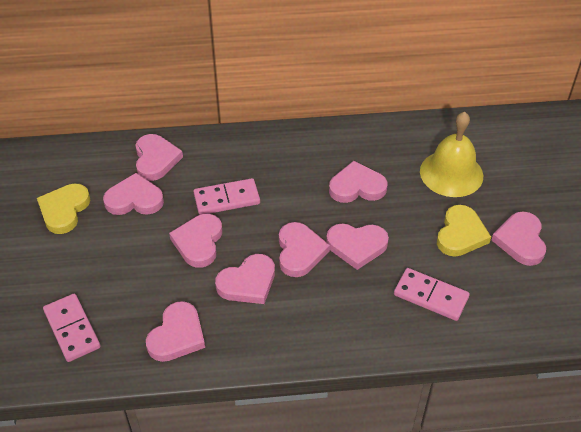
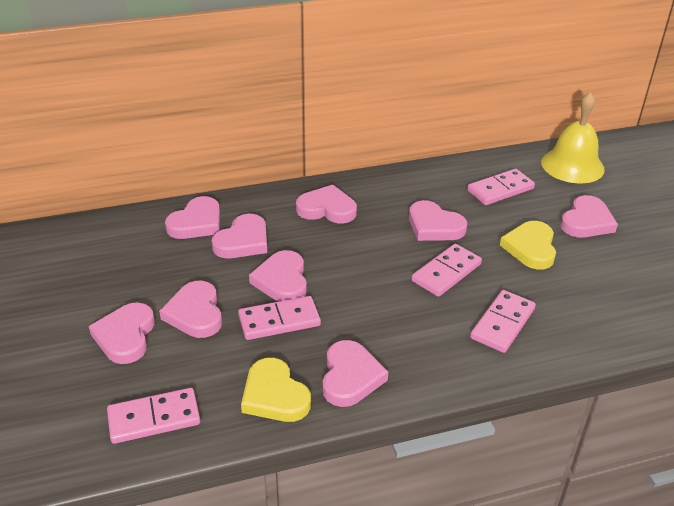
pink domino: 3 -> 5

